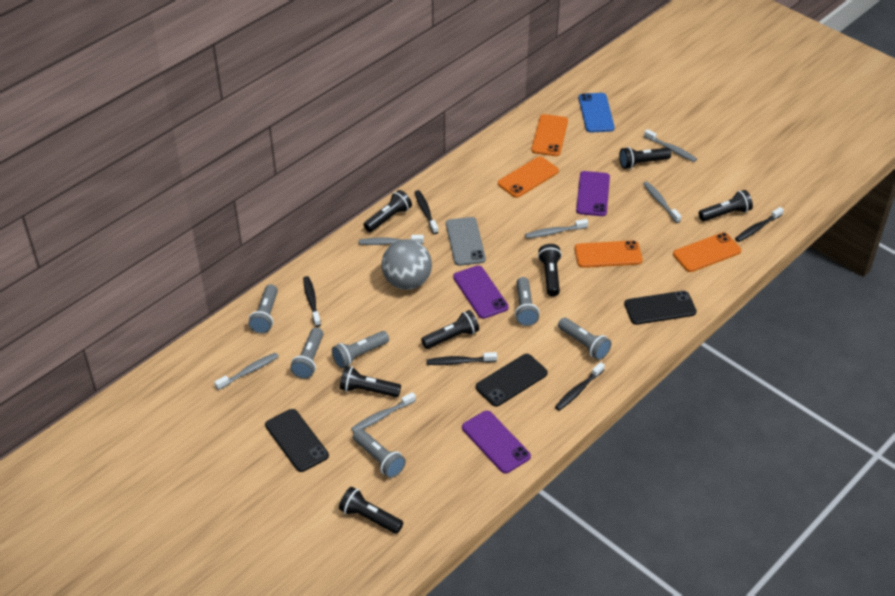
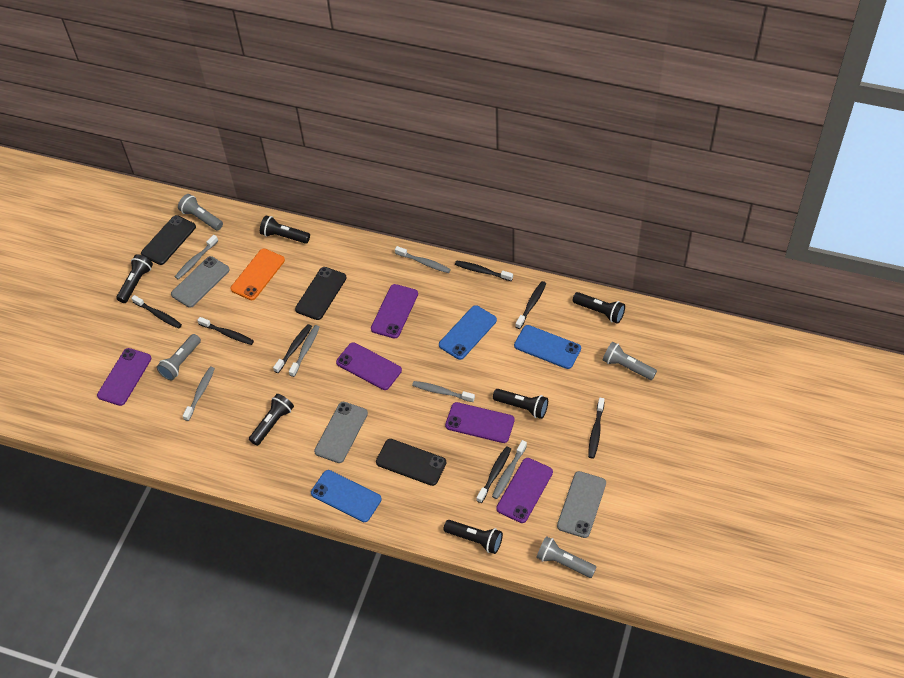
black flashlight: 7 -> 6
black toothbrush: 5 -> 7
blue phone: 1 -> 3
grey ball: 1 -> 0
grey flashlight: 6 -> 4
grey phone: 1 -> 3
orange phone: 4 -> 1
purple phone: 3 -> 5

